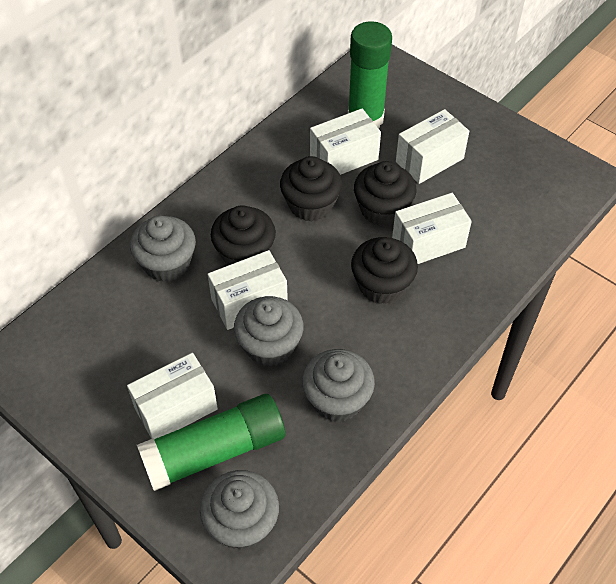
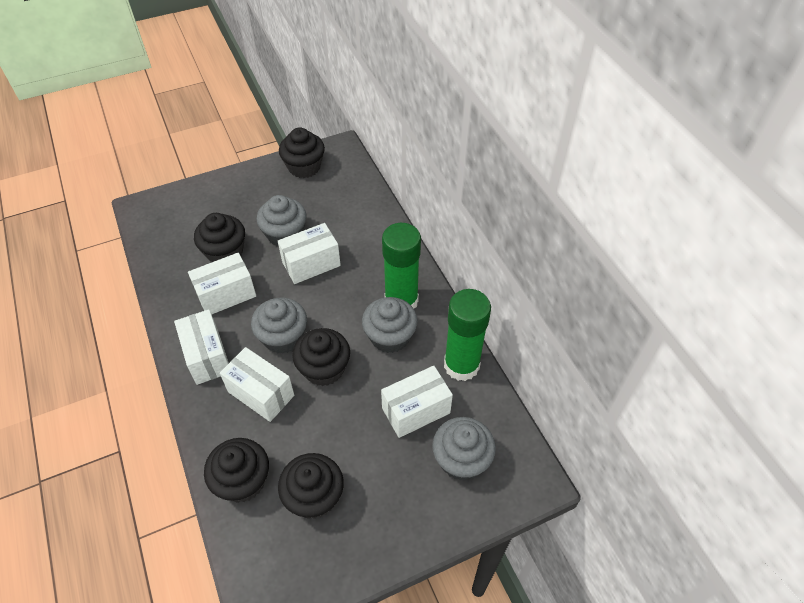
black cupcake: 4 -> 5

